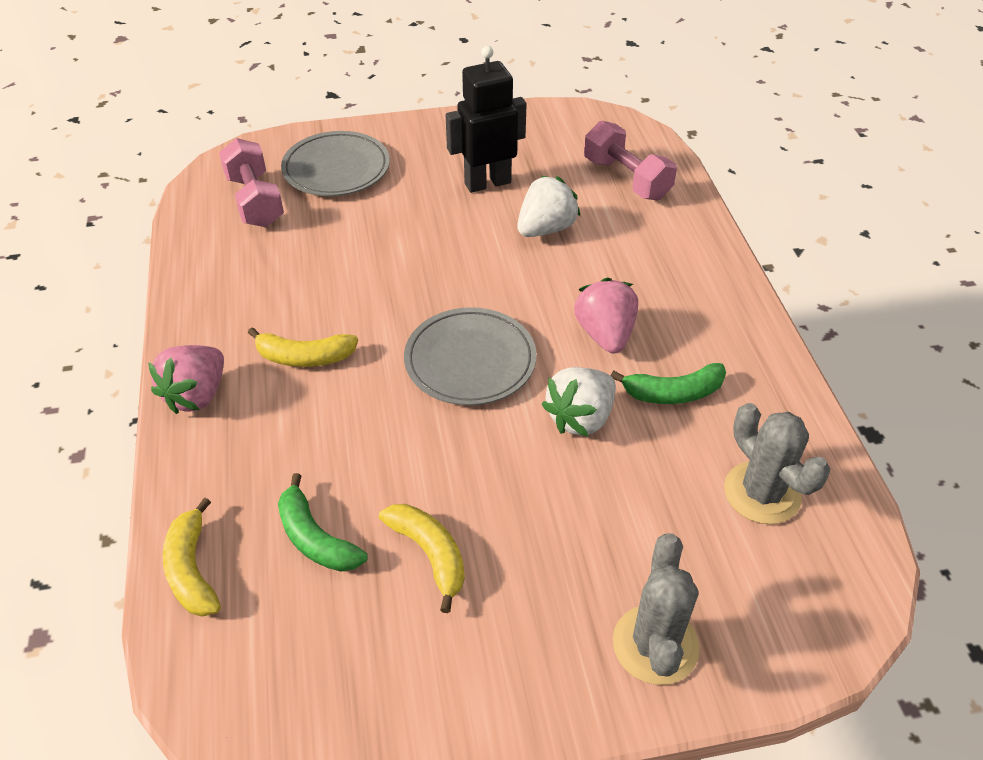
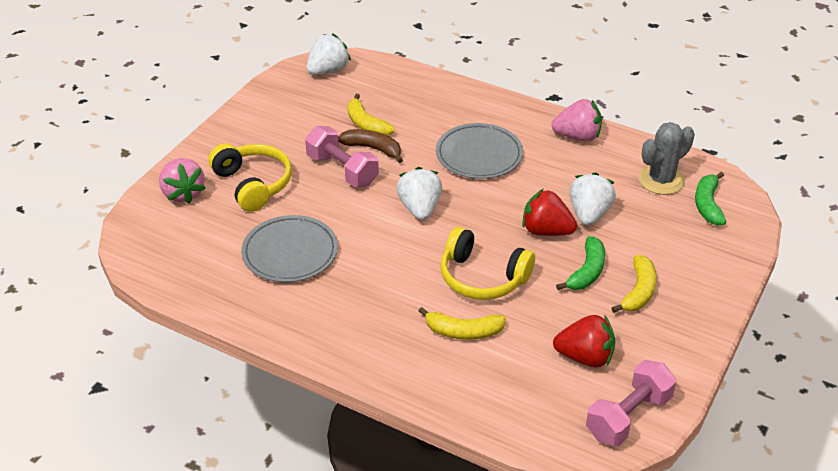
black robot: 1 -> 0
brown banana: 0 -> 1
grey cactus: 2 -> 1
red strawberry: 0 -> 2
white strawberry: 2 -> 3
yellow headphones: 0 -> 2

